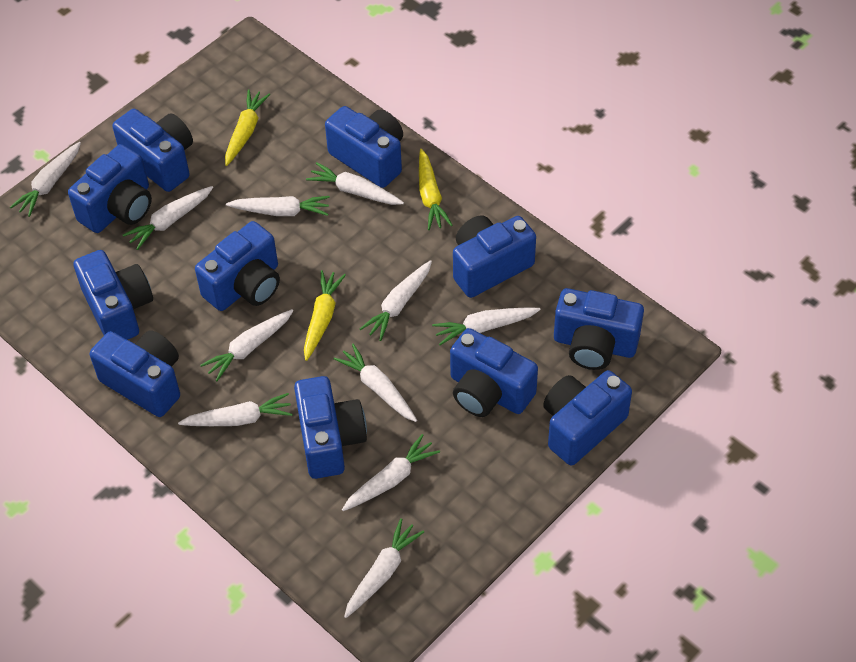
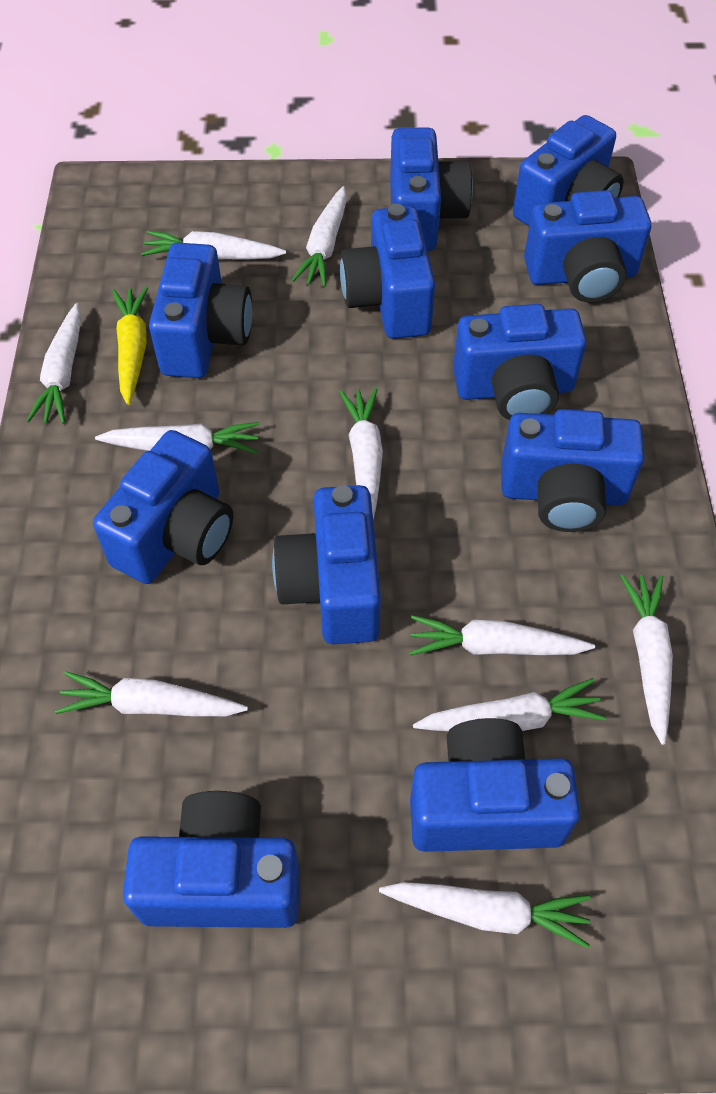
white carrot: 11 -> 10
yellow carrot: 3 -> 1

